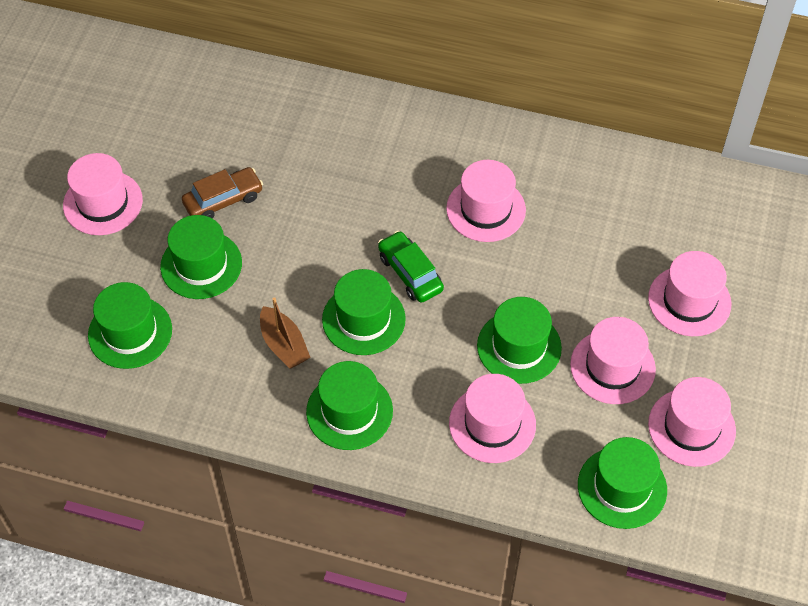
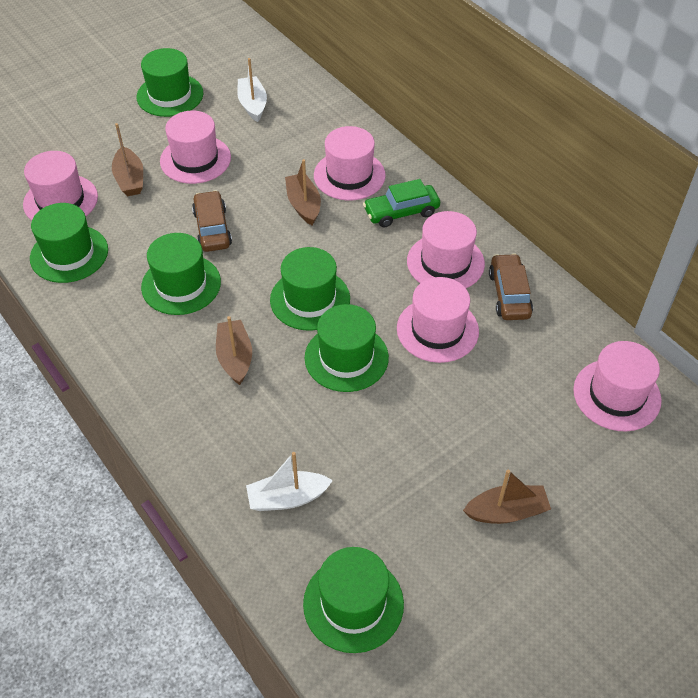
brown boat: 1 -> 4
brown car: 1 -> 2
white boat: 0 -> 2

